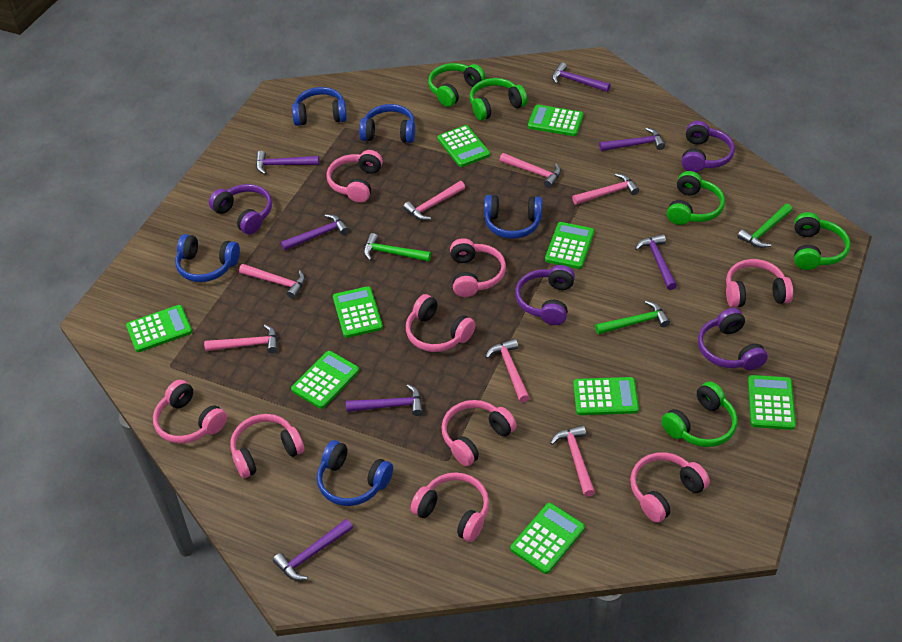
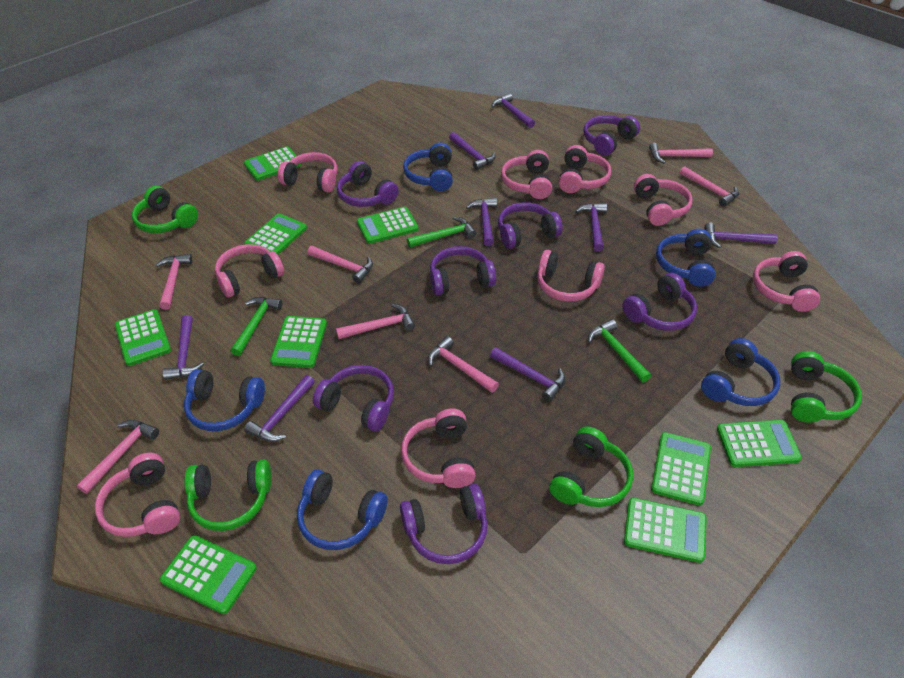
green headphones: 5 -> 4
purple hammer: 7 -> 8
purple headphones: 4 -> 7

